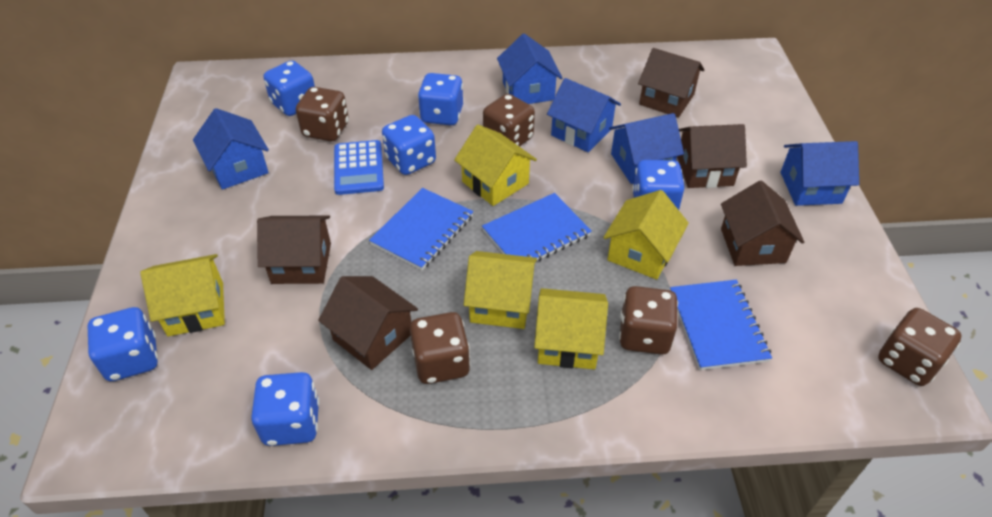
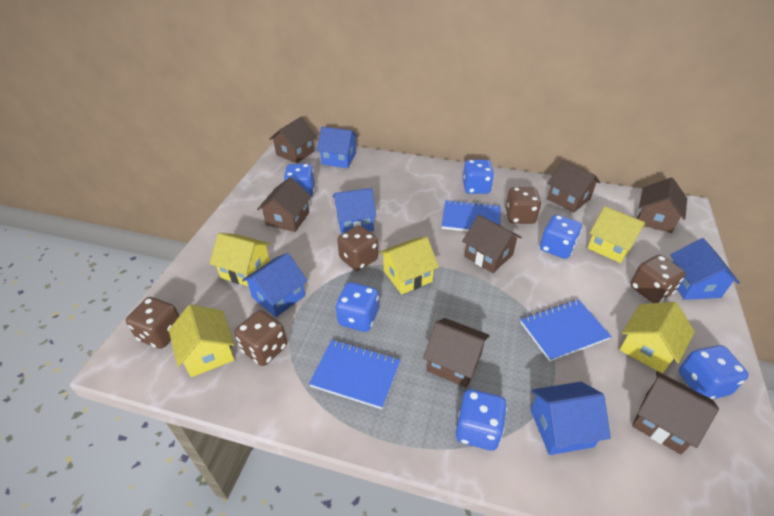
blue calculator: 1 -> 0
brown house: 5 -> 7

